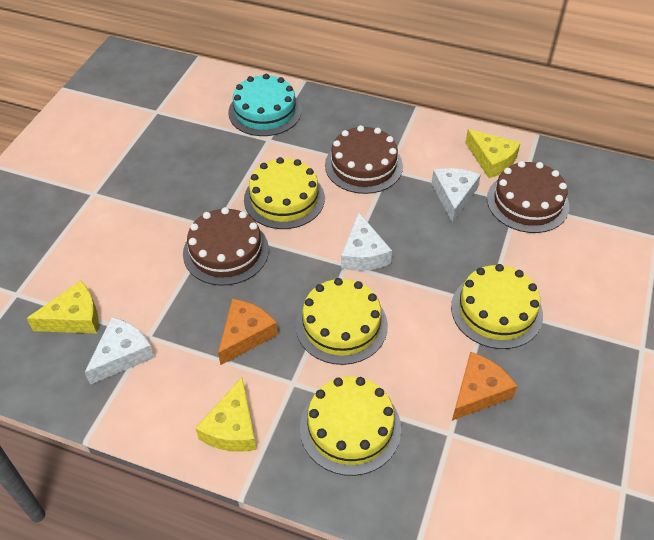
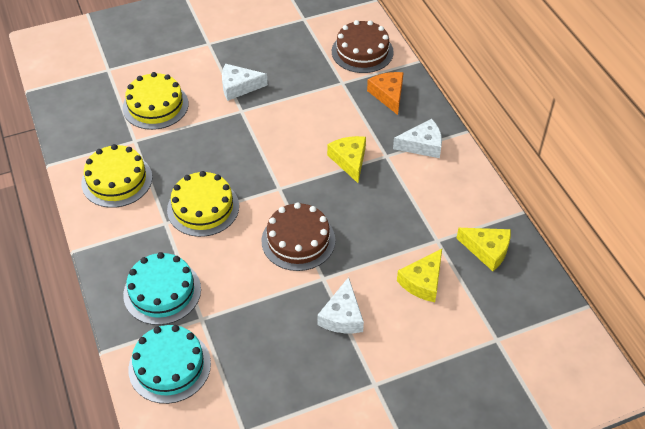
brown cake: 3 -> 2
orange cheese: 2 -> 1
turquoise cake: 1 -> 2
yellow cake: 4 -> 3

